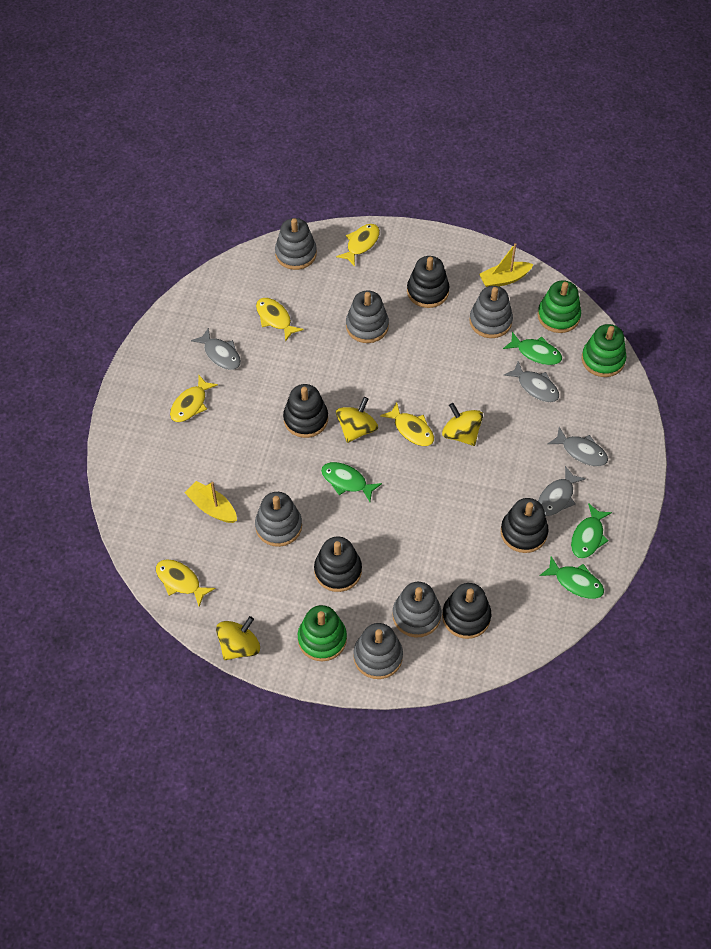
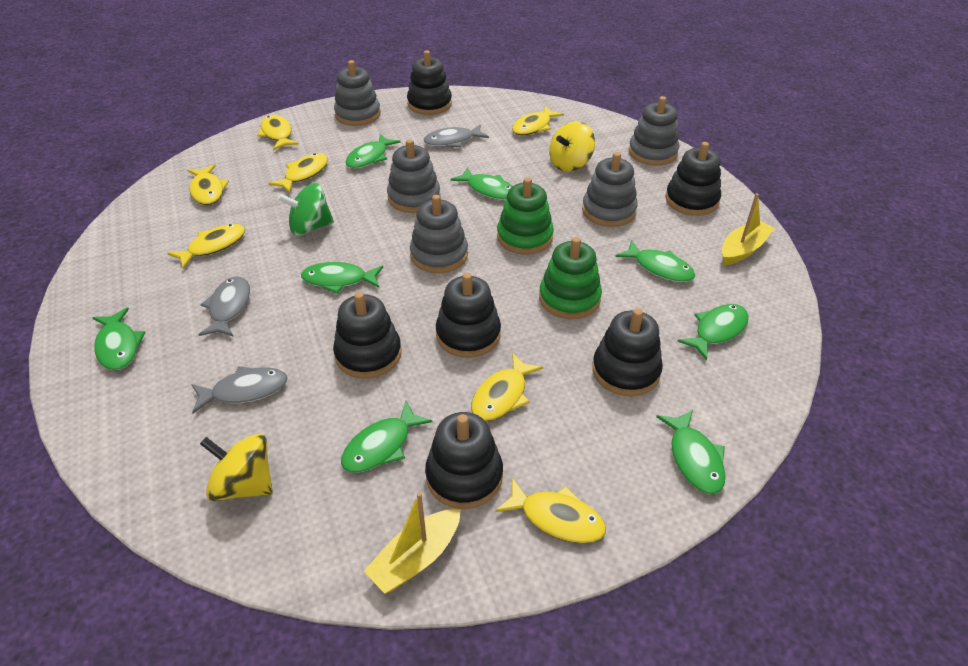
black stacking toy: 5 -> 6
green fish: 4 -> 8
green spinning top: 0 -> 1
green stacking toy: 3 -> 2
grey fish: 4 -> 3
grey stacking toy: 6 -> 5
yellow fish: 5 -> 7
yellow spinning top: 3 -> 2

